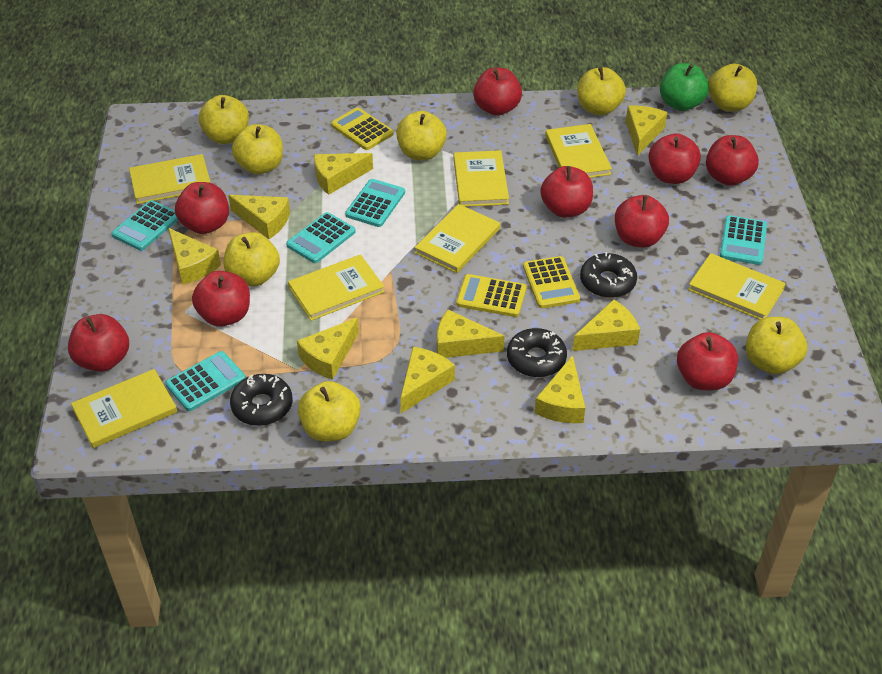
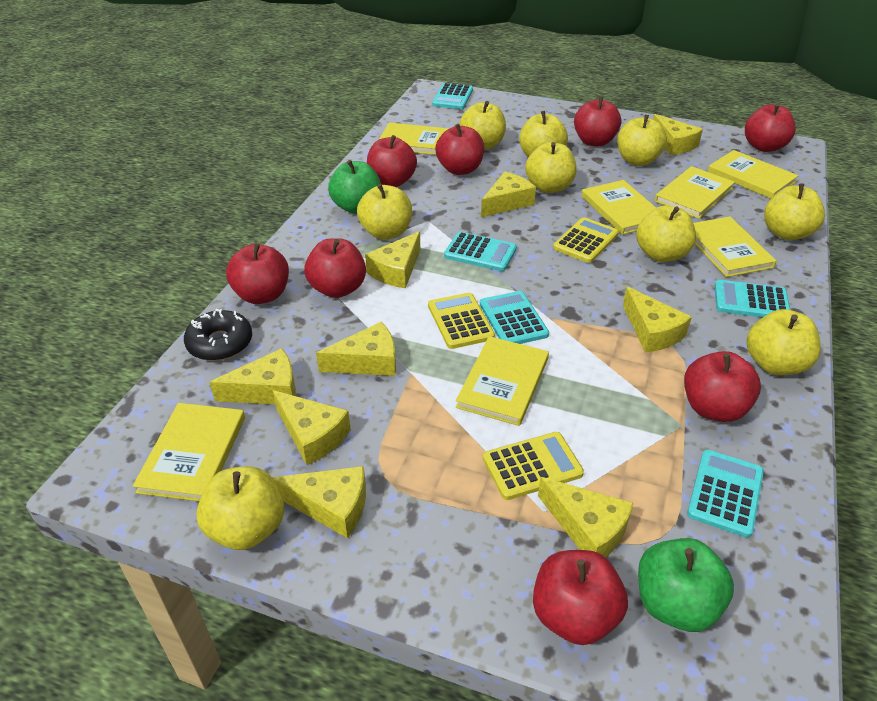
black donut: 3 -> 1
green apple: 1 -> 2
red apple: 9 -> 8
yellow apple: 8 -> 9

